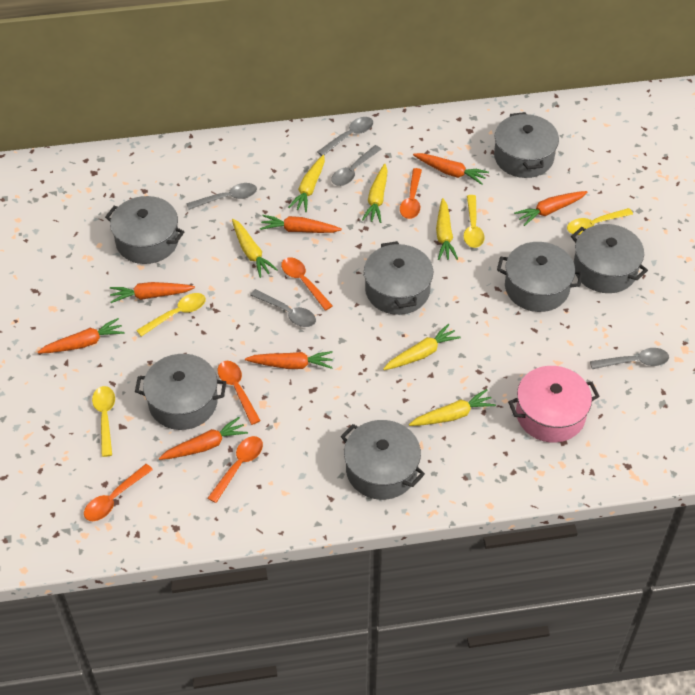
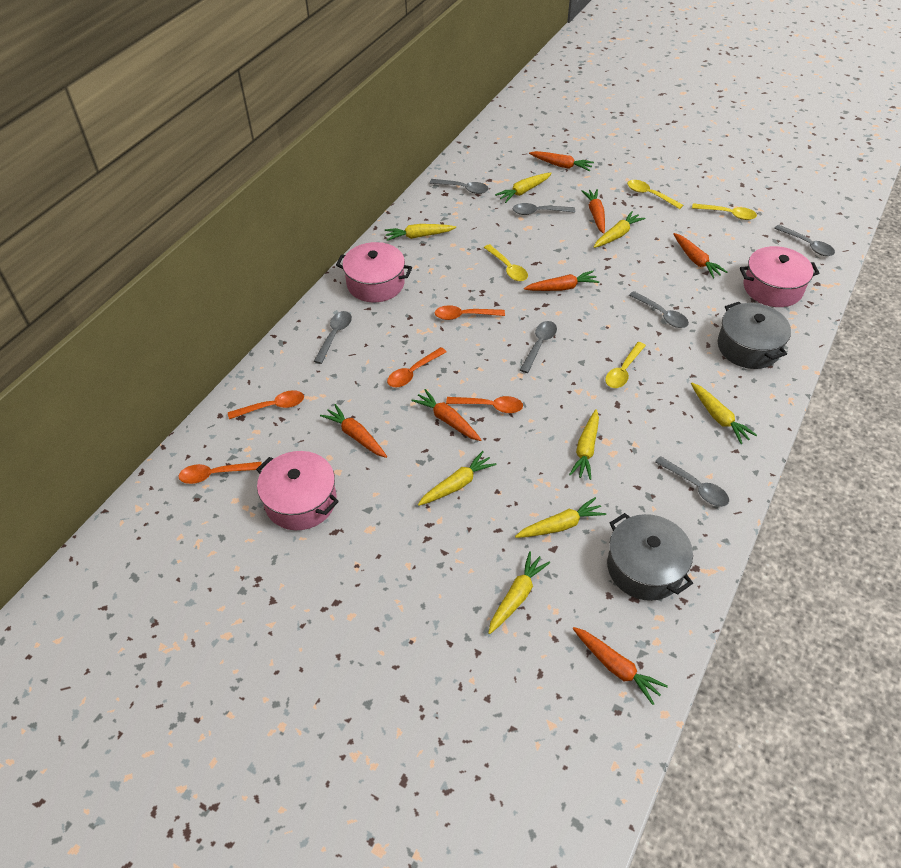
grey pot: 7 -> 2
grey spoon: 5 -> 7
pink pot: 1 -> 3
yellow carrot: 6 -> 8

